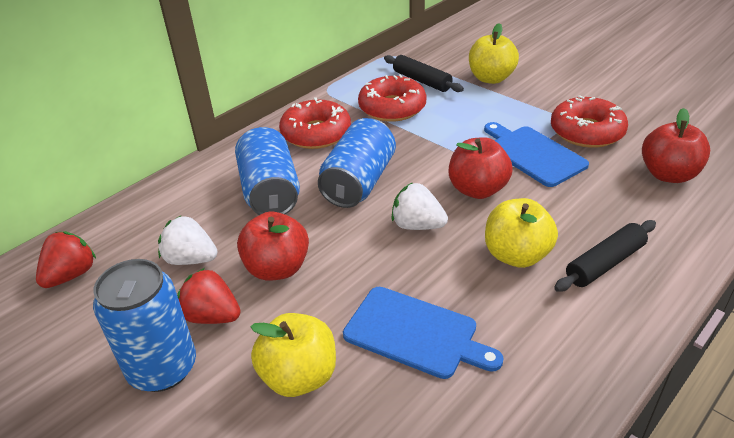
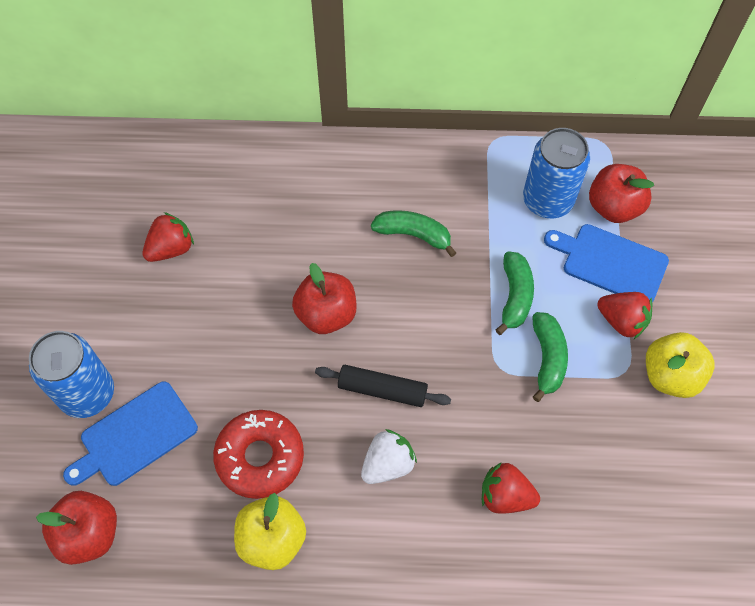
black rolling pin: 2 -> 1
blue can: 3 -> 2
green banana: 0 -> 3
red donut: 3 -> 1
red strawberry: 2 -> 3
white strawberry: 2 -> 1
yellow apple: 3 -> 2

